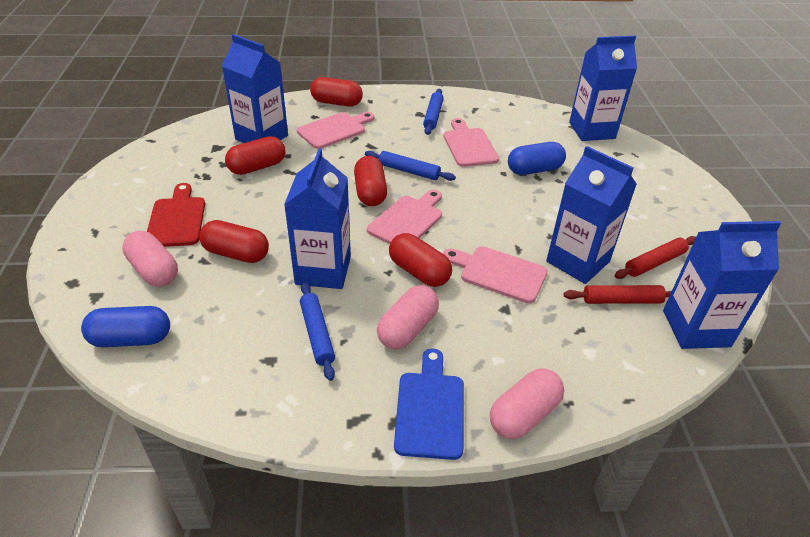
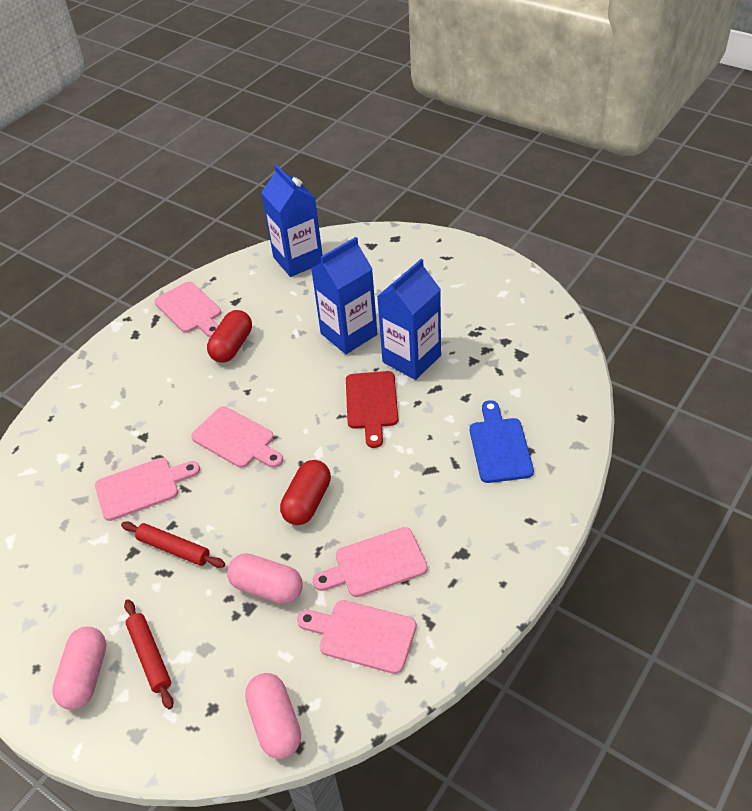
blue capsule: 2 -> 0
blue carton: 5 -> 3
blue rolling pin: 3 -> 0
pink cutting board: 4 -> 5
red capsule: 5 -> 2

